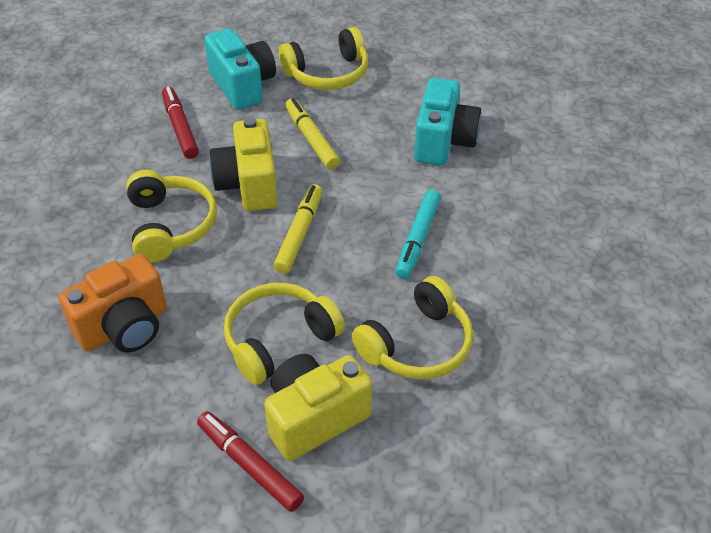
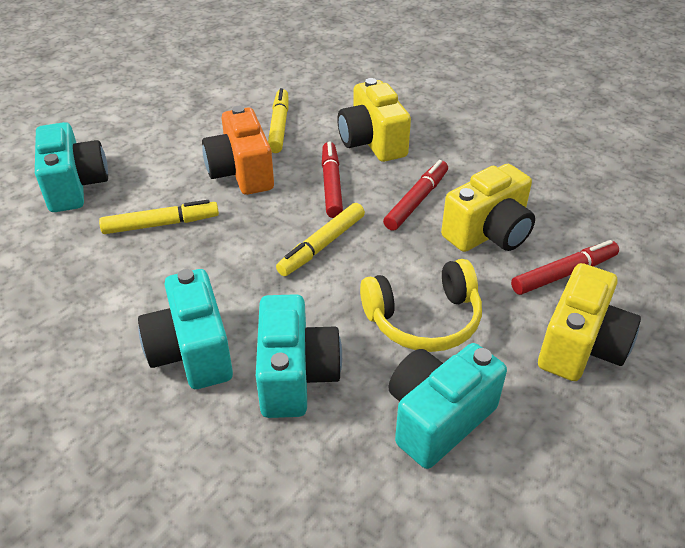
red marker: 2 -> 3
turquoise camera: 2 -> 4
turquoise marker: 1 -> 0
yellow camera: 2 -> 3
yellow headphones: 4 -> 1
yellow marker: 2 -> 3

